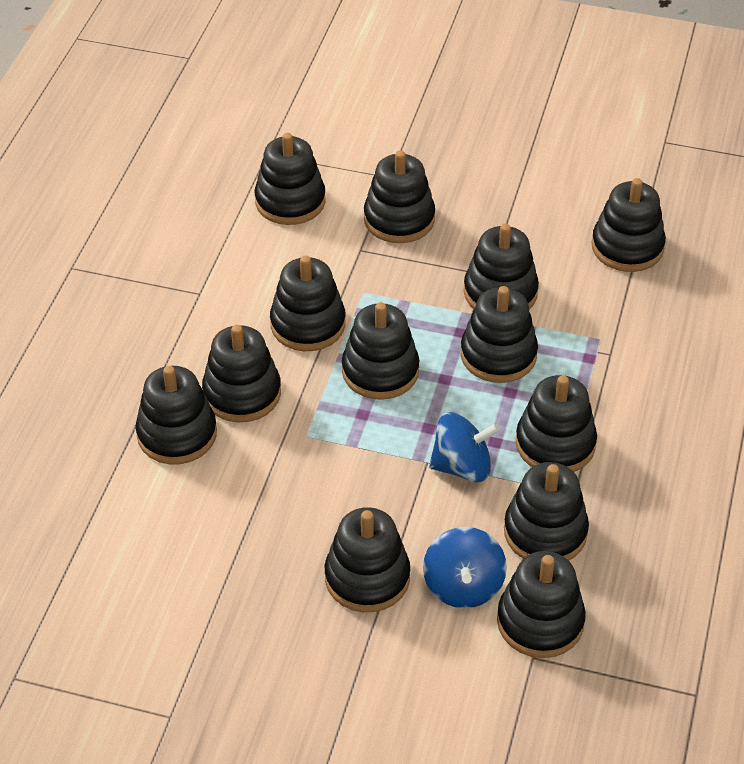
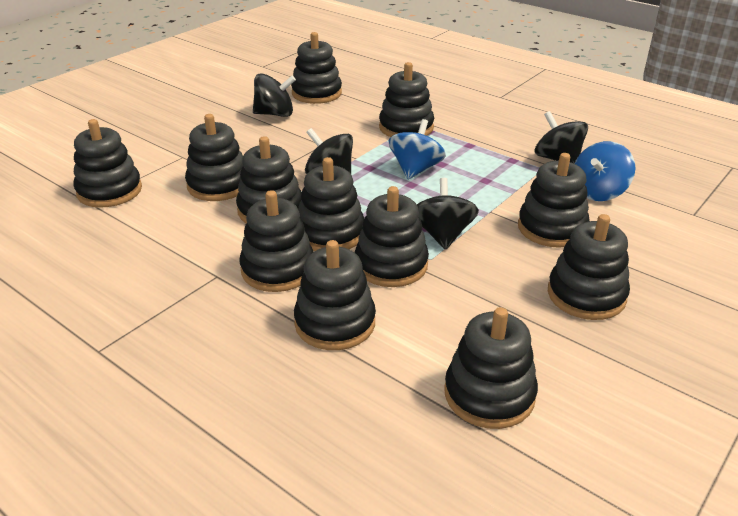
black spinning top: 0 -> 4
black stacking toy: 13 -> 12

